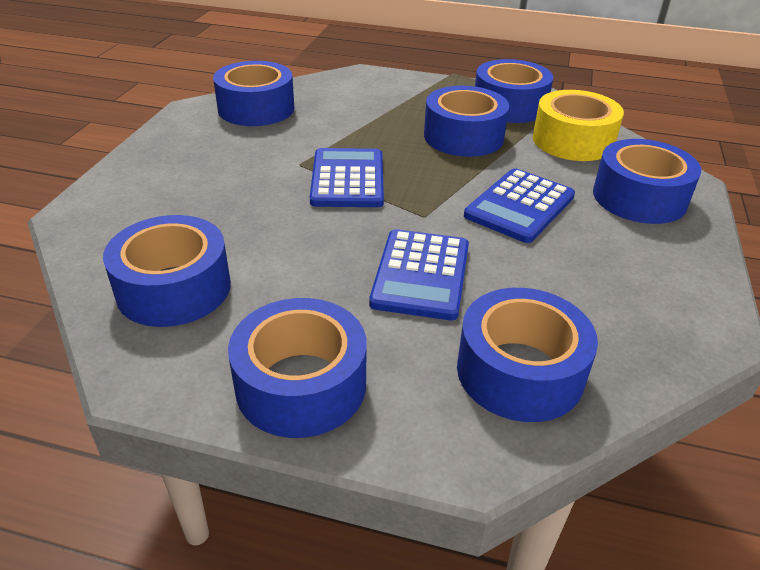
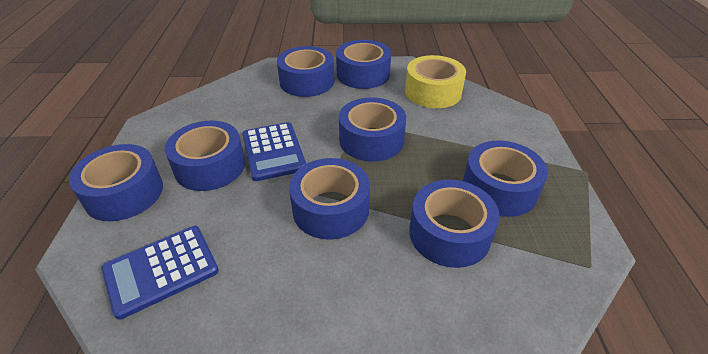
blue calculator: 3 -> 2
blue tape: 7 -> 8

